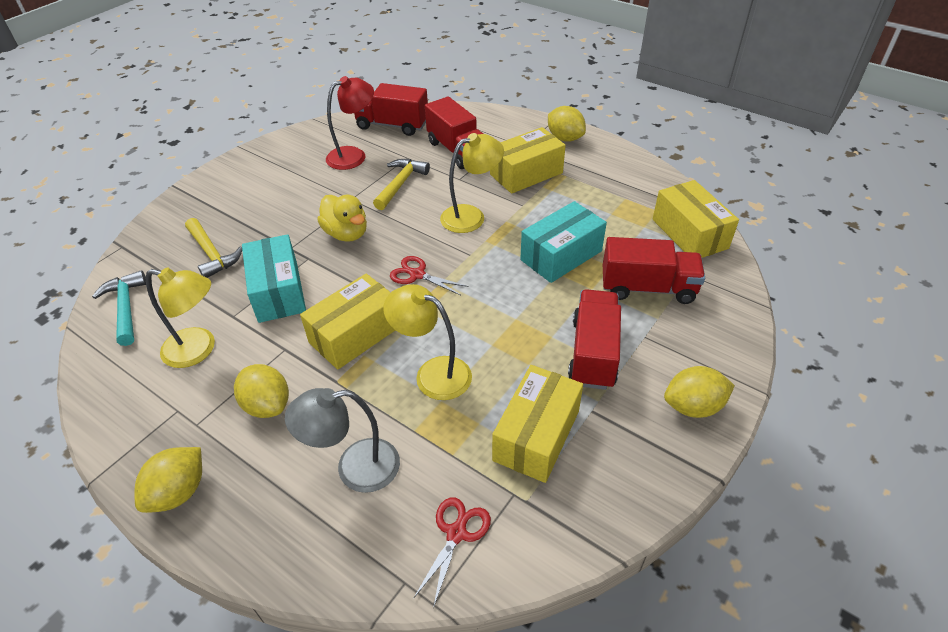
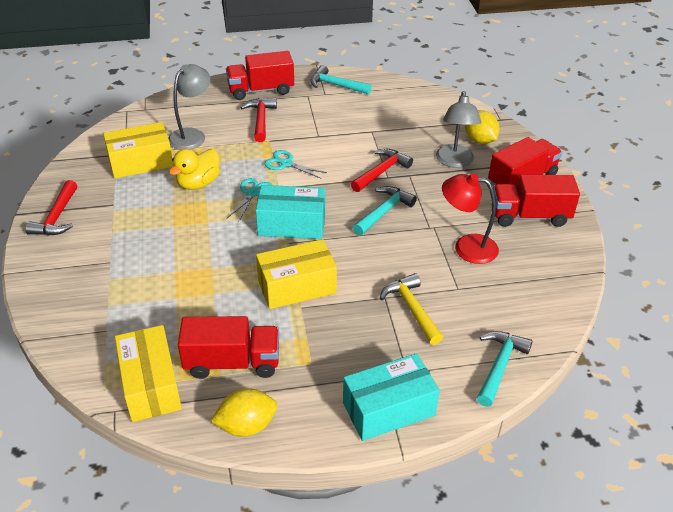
grey lamp: 1 -> 2
red hammer: 0 -> 3
red scissors: 2 -> 0
turquoise hammer: 1 -> 3
turquoise scissors: 0 -> 2
yellow box: 4 -> 3
yellow hammer: 2 -> 1
yellow lamp: 3 -> 0
yellow lemon: 4 -> 2

